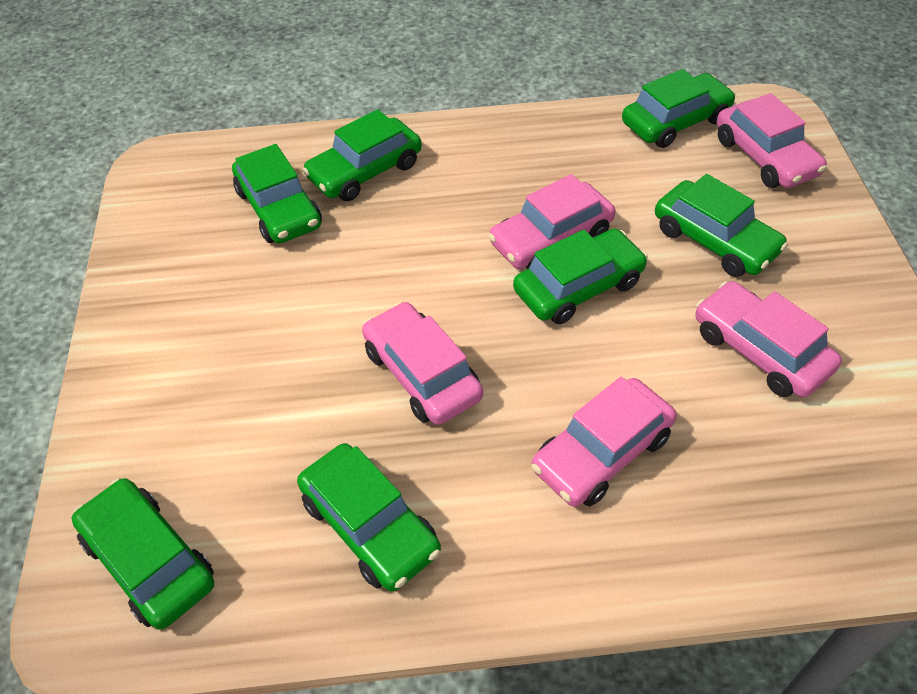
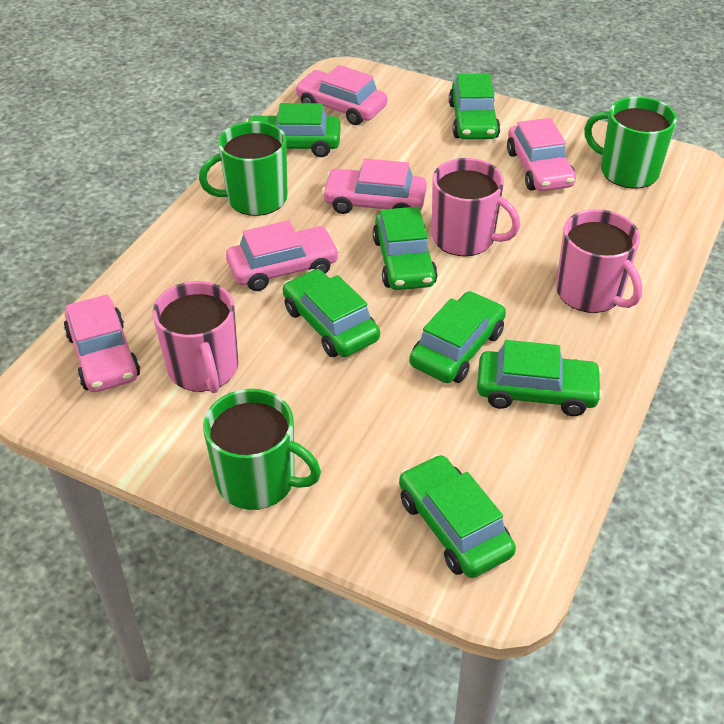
green mug: 0 -> 3
pink mug: 0 -> 3

